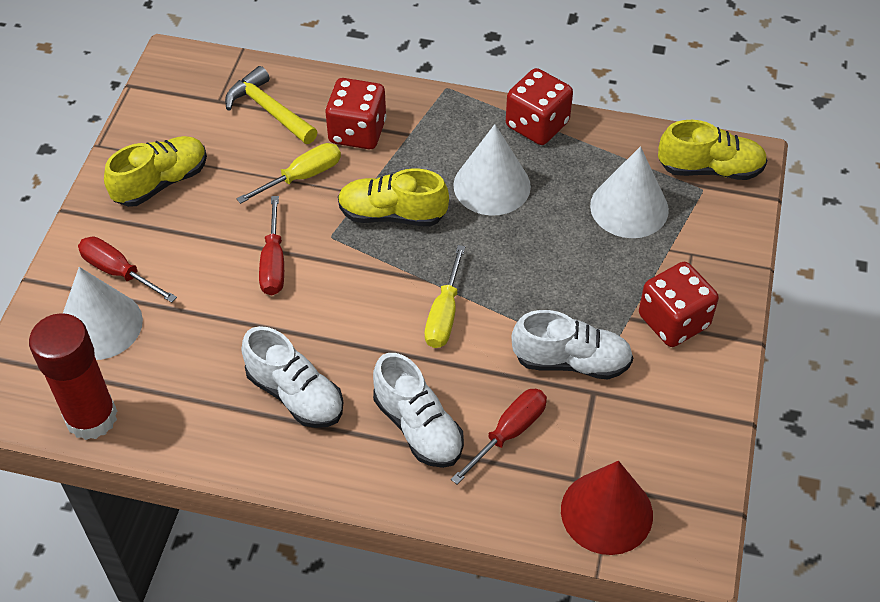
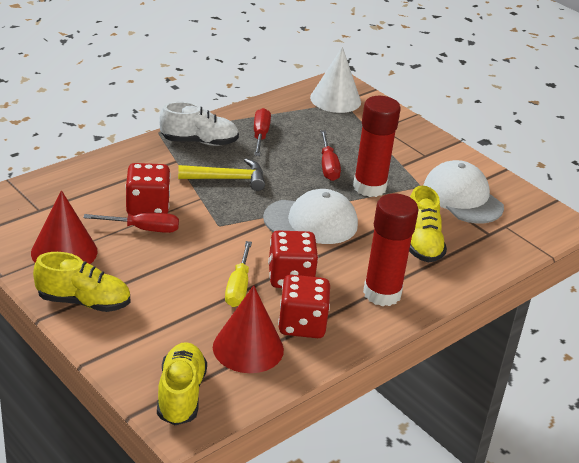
red cone: 1 -> 2
red glue stick: 1 -> 2
white cap: 0 -> 2
white cone: 3 -> 1
white shoe: 3 -> 1
yellow screwdriver: 2 -> 1

